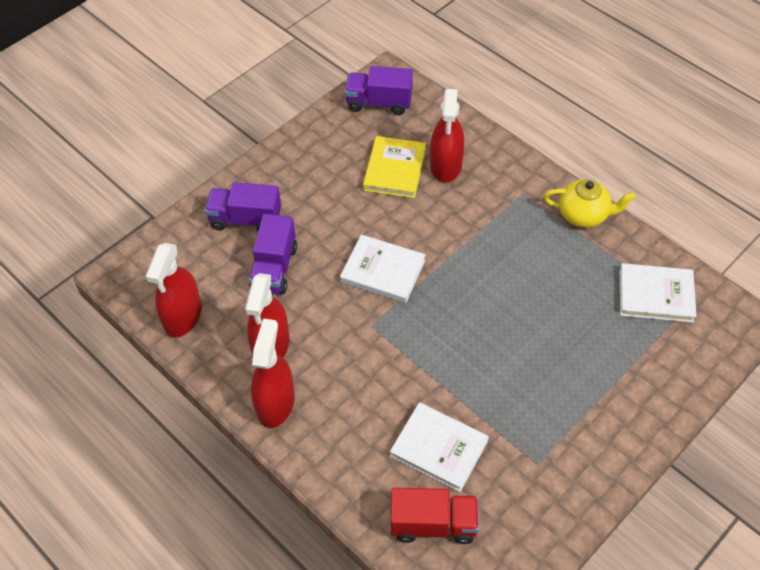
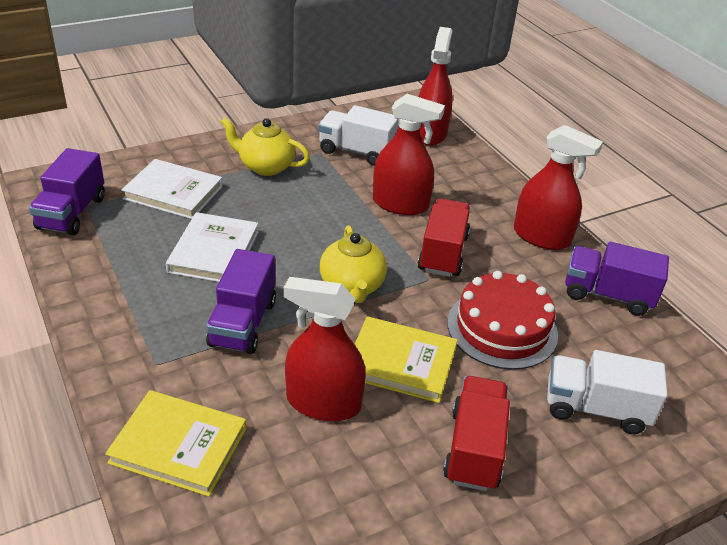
red cake: 0 -> 1
red truck: 1 -> 2
white book: 3 -> 2
white truck: 0 -> 2
yellow book: 1 -> 2
yellow teapot: 1 -> 2

